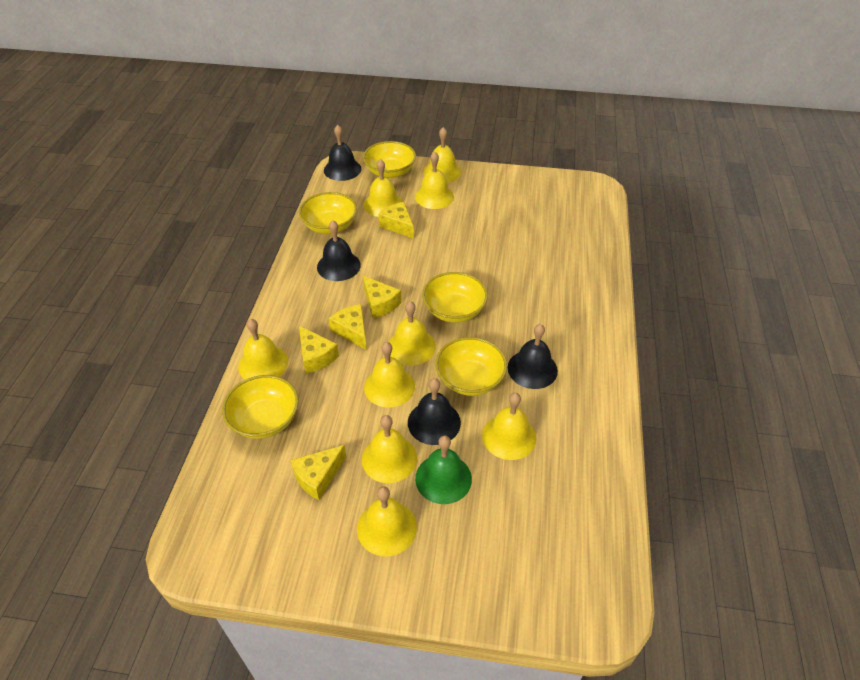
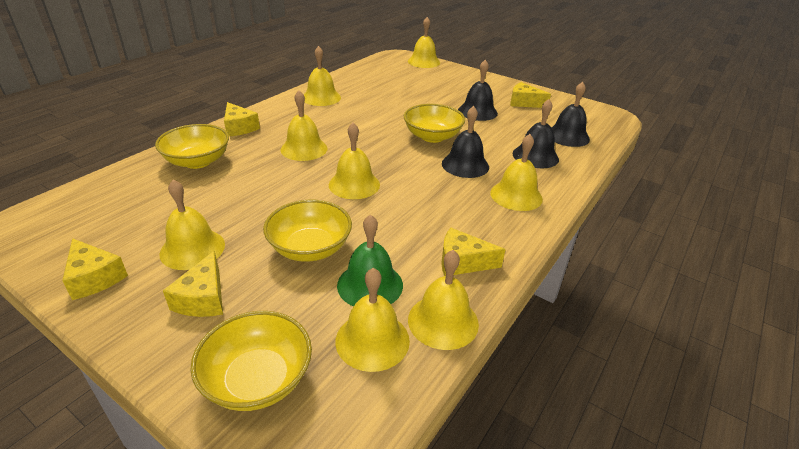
yellow bell: 9 -> 8
yellow bowl: 5 -> 4

